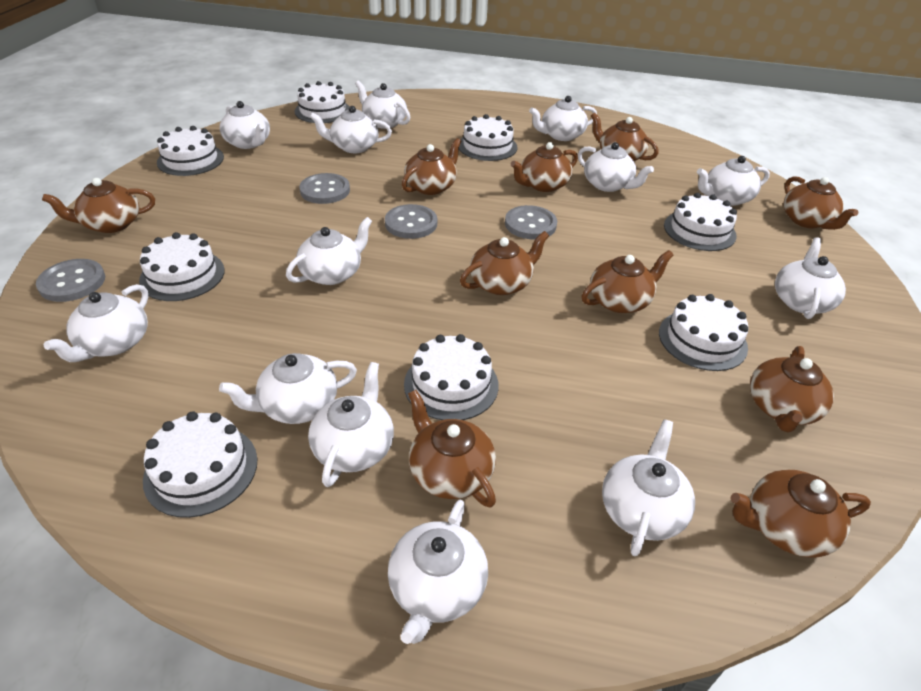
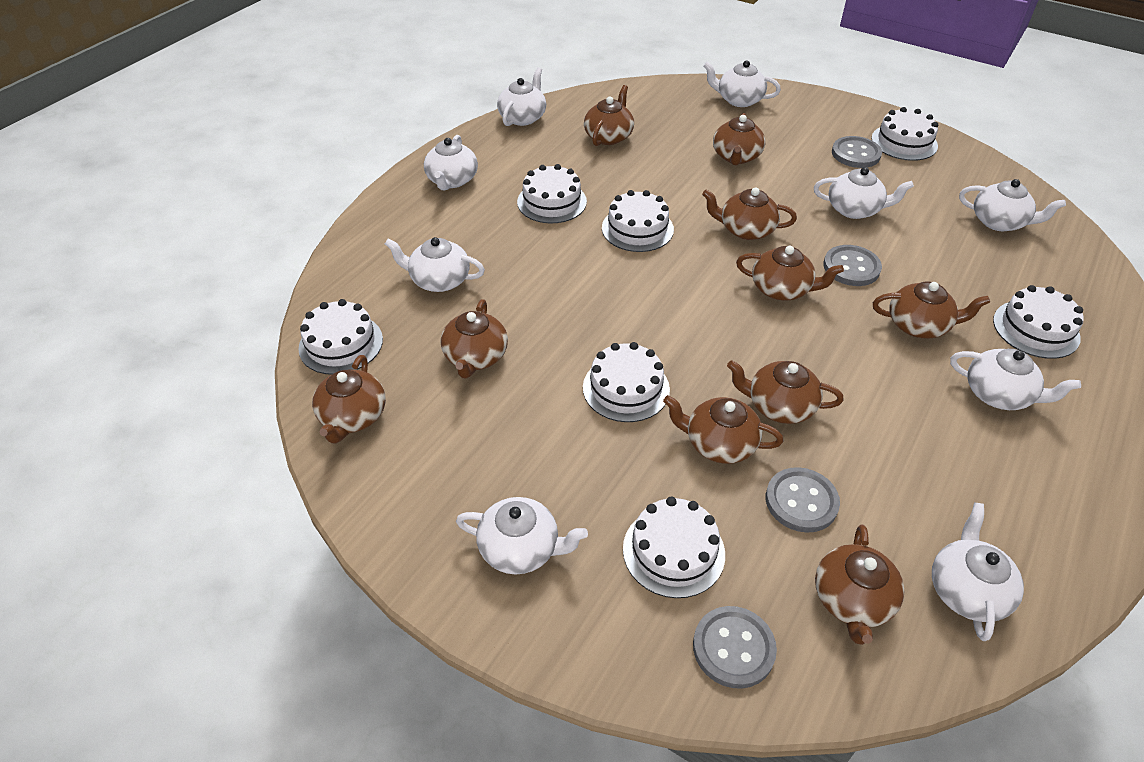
white cake: 8 -> 7
white teapot: 13 -> 9

